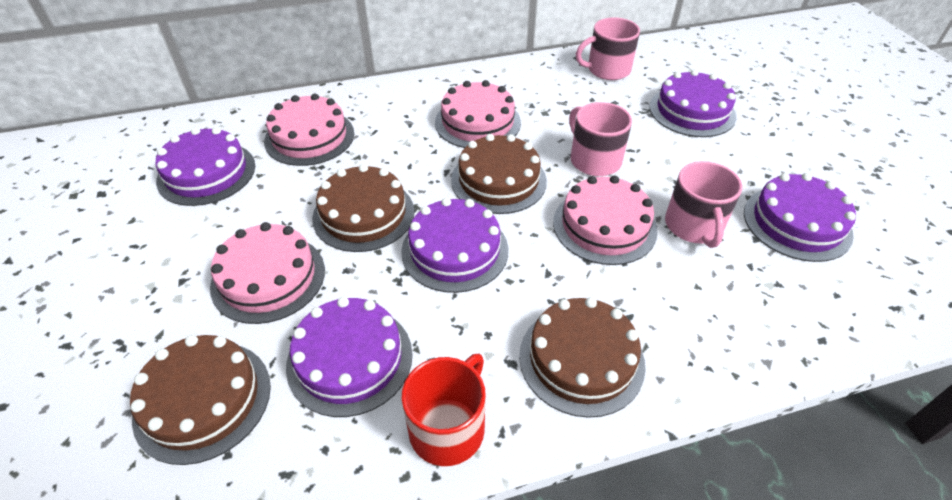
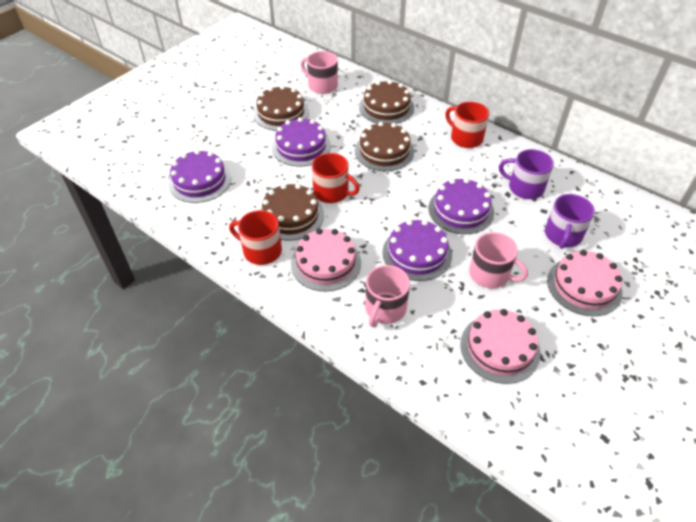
pink cake: 4 -> 3
purple cake: 5 -> 4
purple mug: 0 -> 2
red mug: 1 -> 3

